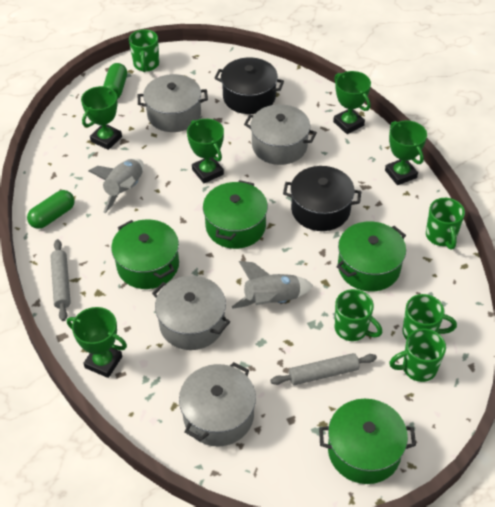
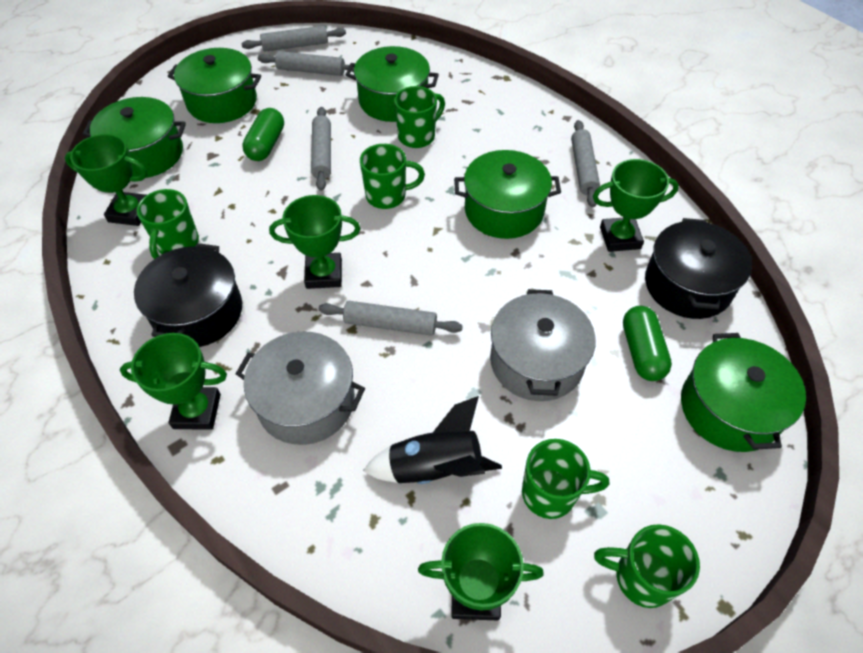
black rocket: 0 -> 1
green pot: 4 -> 5
grey pot: 4 -> 2
grey rocket: 2 -> 0
grey rolling pin: 2 -> 5

